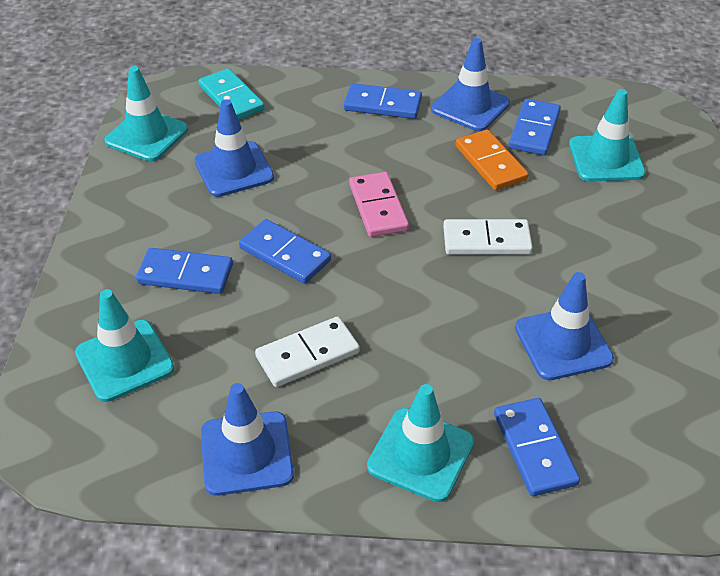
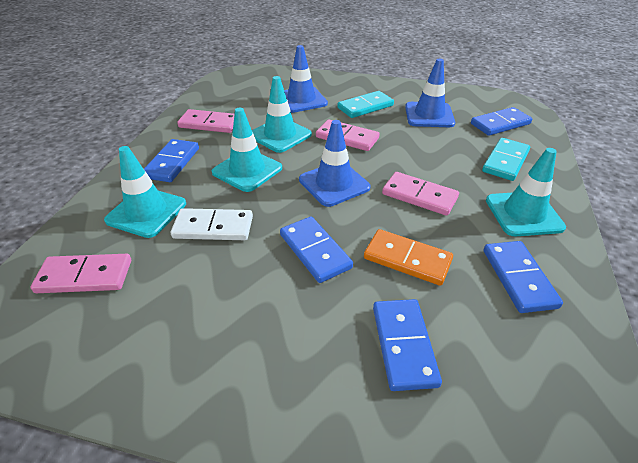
blue traffic cone: 4 -> 3
pink domino: 1 -> 4
turquoise domino: 1 -> 2
white domino: 2 -> 1

